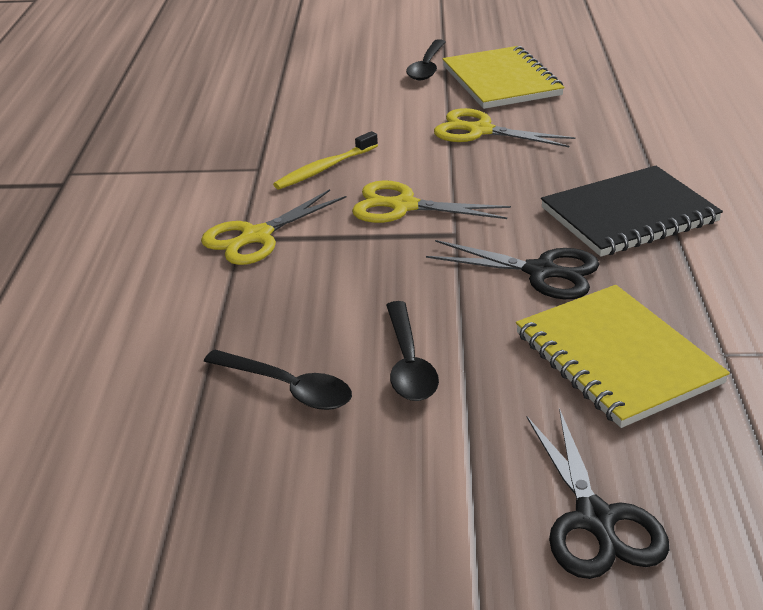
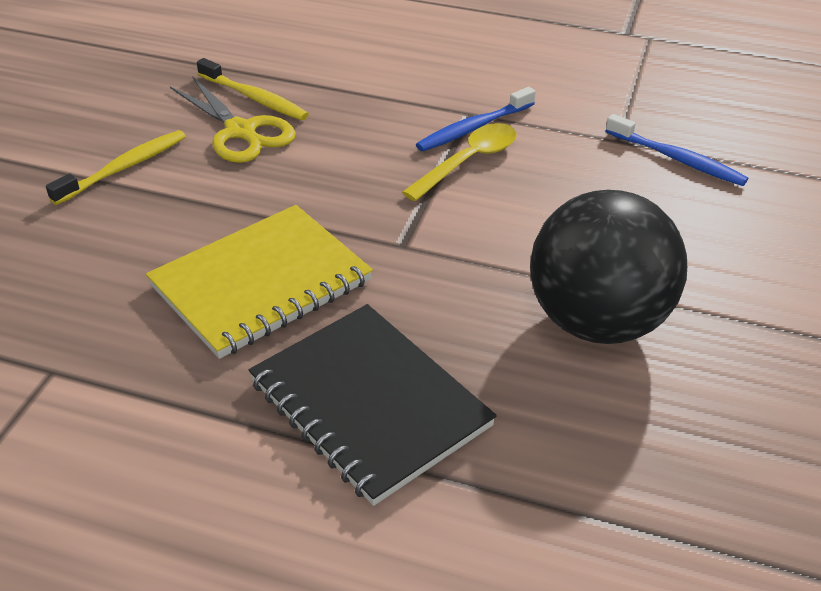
black ball: 0 -> 1
black scissors: 2 -> 0
black spoon: 3 -> 0
blue toothbrush: 0 -> 2
yellow notebook: 2 -> 1
yellow scissors: 3 -> 1
yellow spoon: 0 -> 1
yellow toothbrush: 1 -> 2

